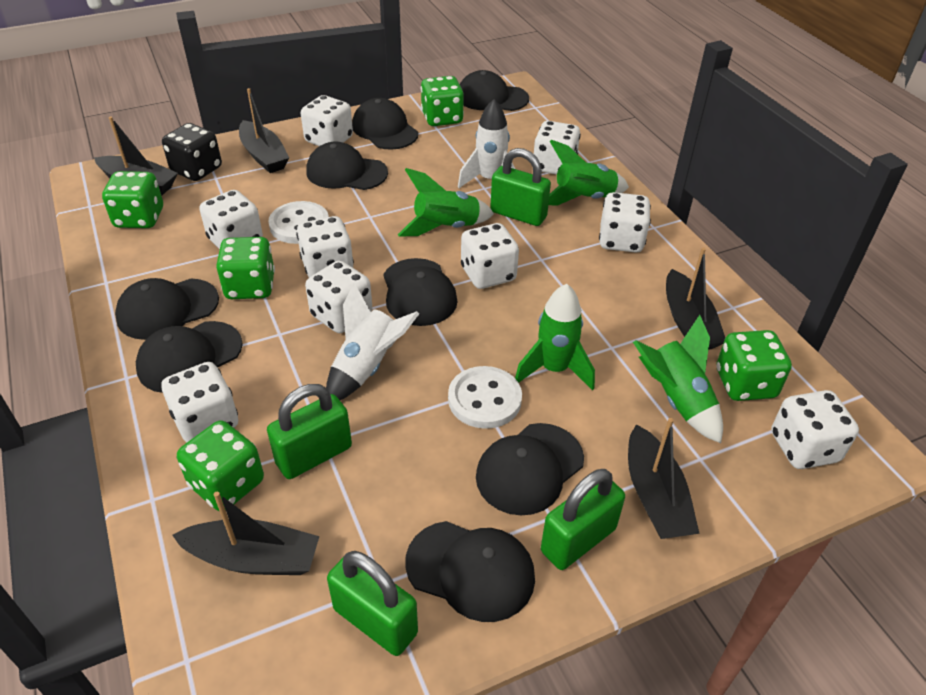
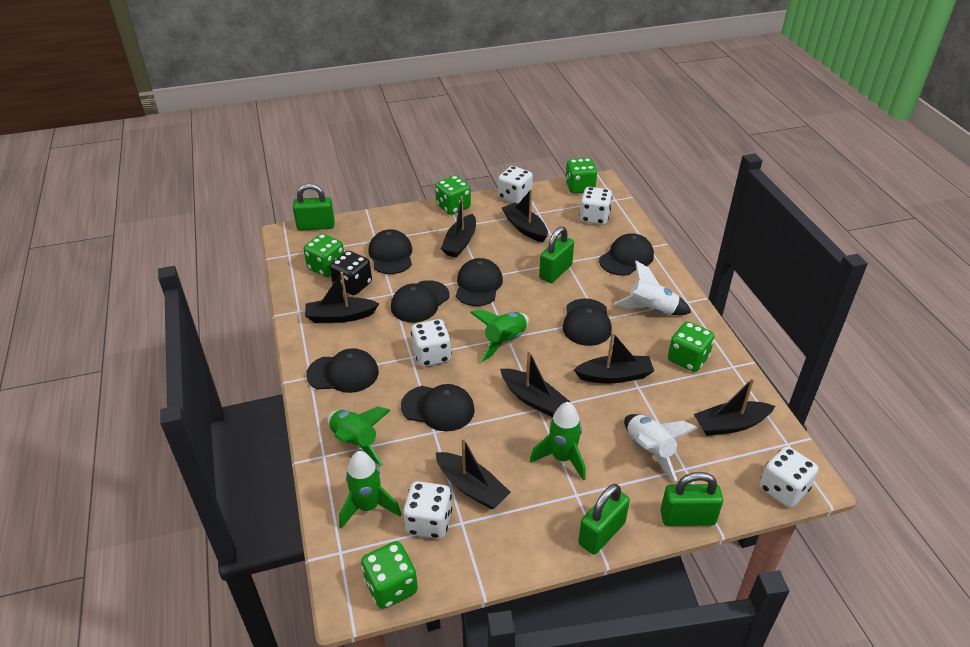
black boat: 5 -> 7
black cap: 8 -> 7
white button: 2 -> 0
white dice: 9 -> 5

